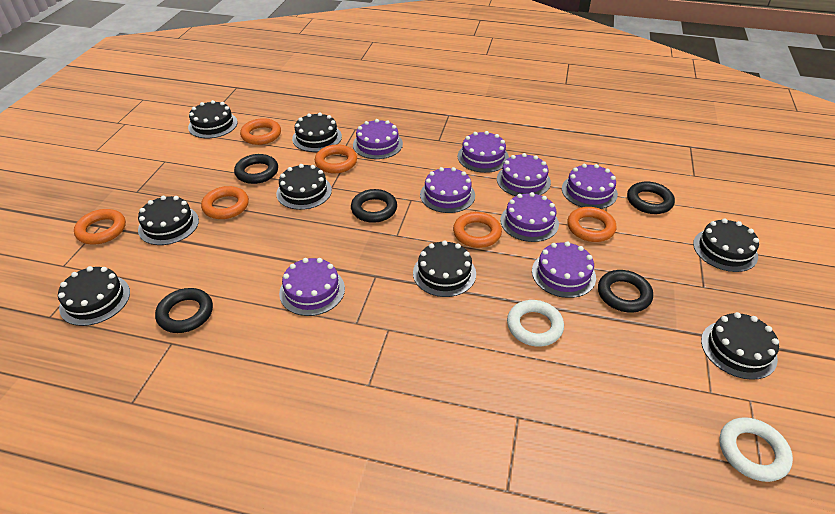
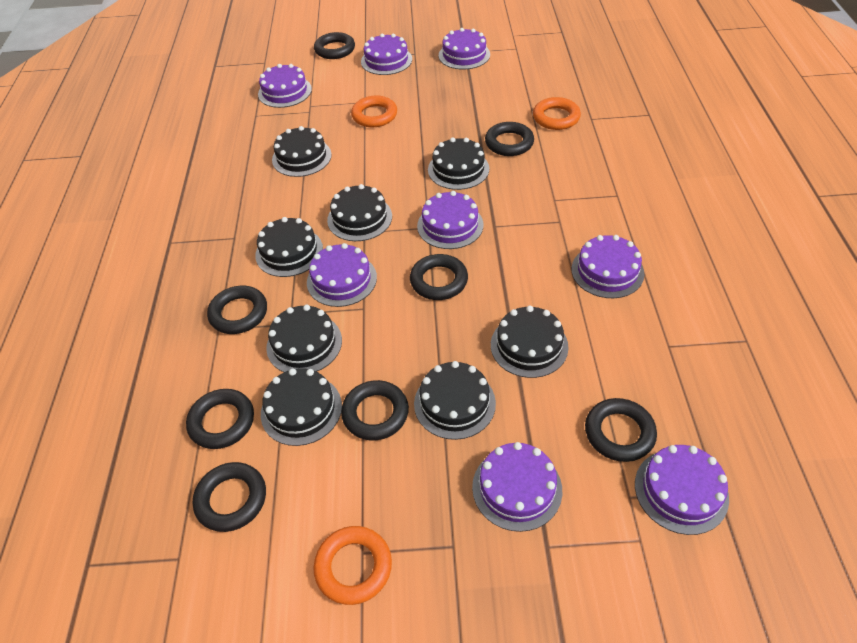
black ring: 5 -> 8
orange ring: 6 -> 3
white ring: 2 -> 0

